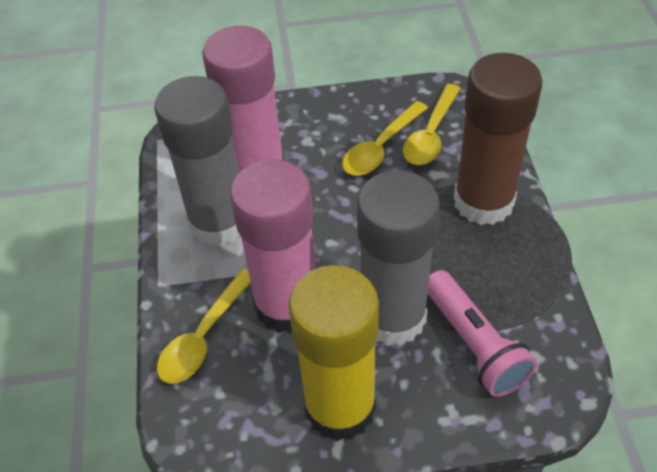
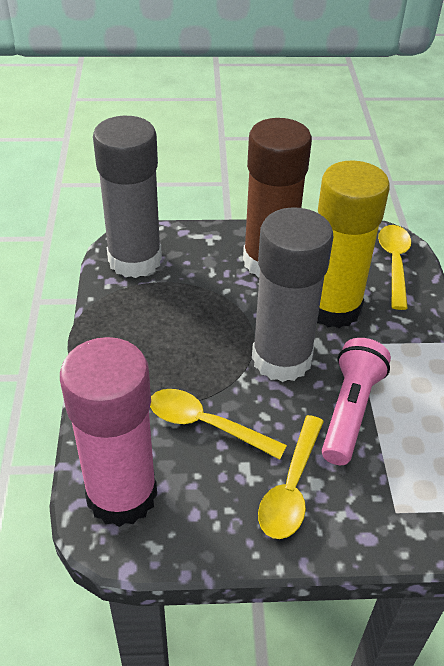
pink glue stick: 2 -> 1

